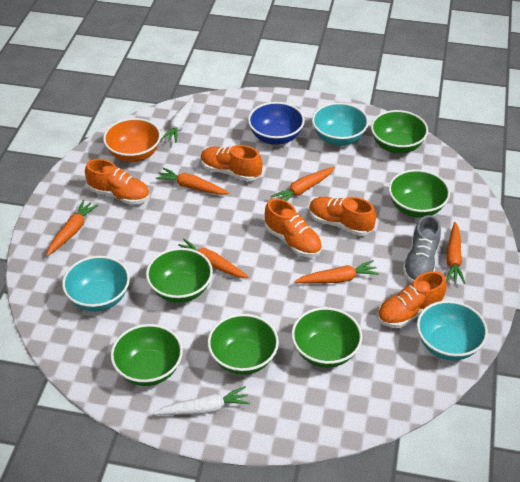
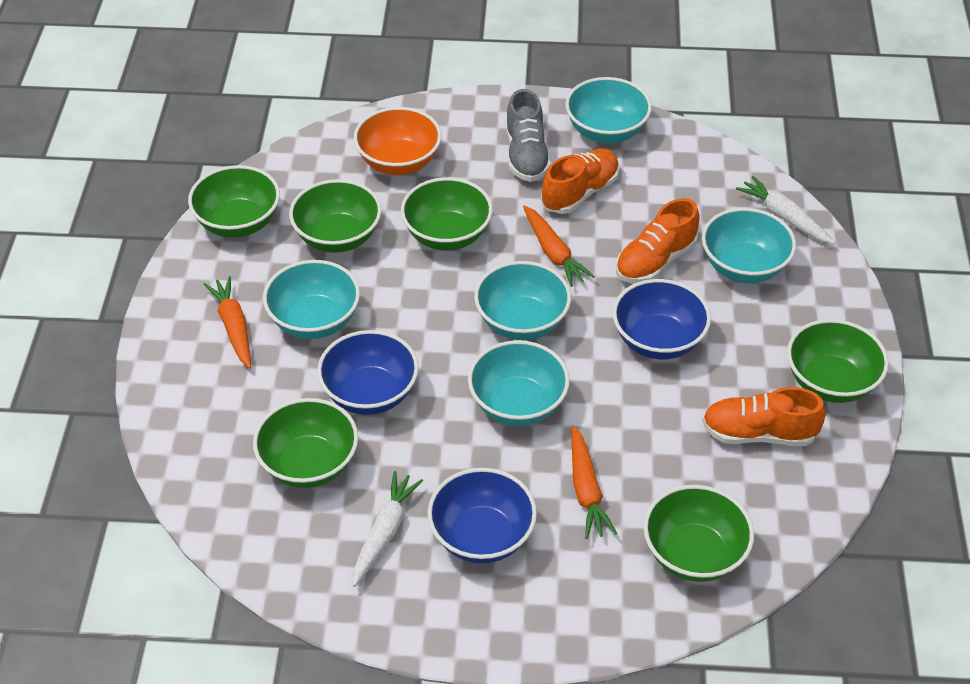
blue bowl: 1 -> 3
orange carrot: 6 -> 3
orange shoe: 5 -> 3
turquoise bowl: 3 -> 5

